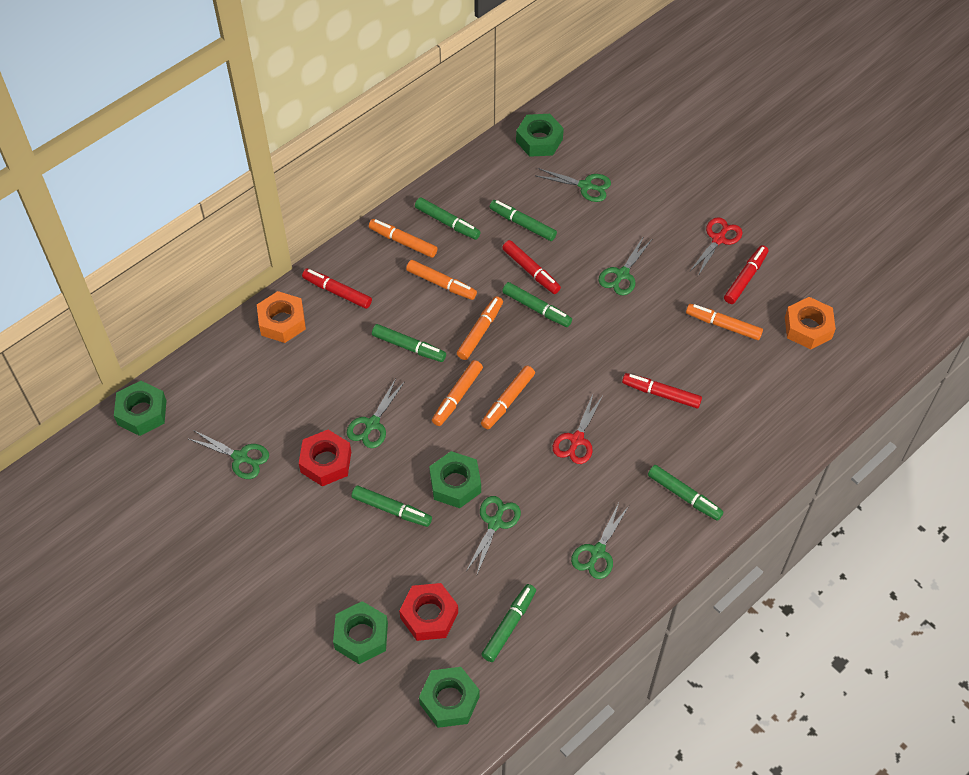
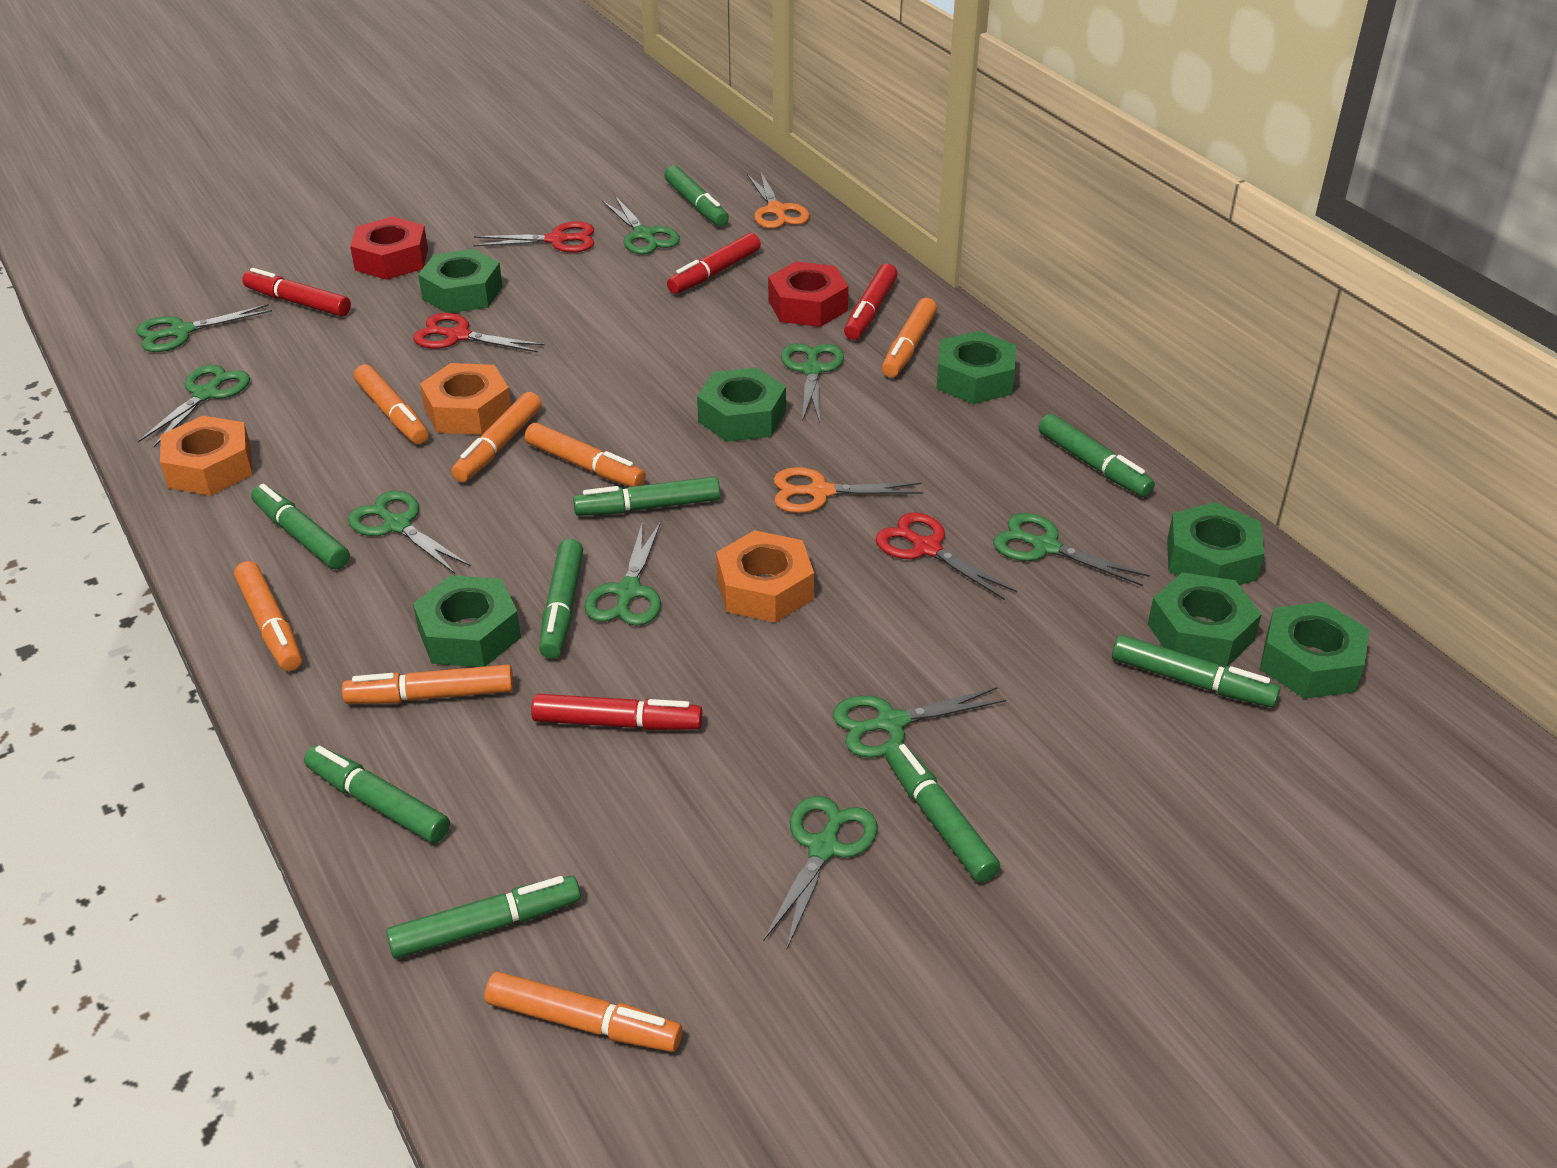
green marker: 7 -> 9
green nut: 5 -> 7
green scissors: 6 -> 9
orange marker: 6 -> 7
orange nut: 2 -> 3
orange scissors: 0 -> 2
red scissors: 2 -> 3

